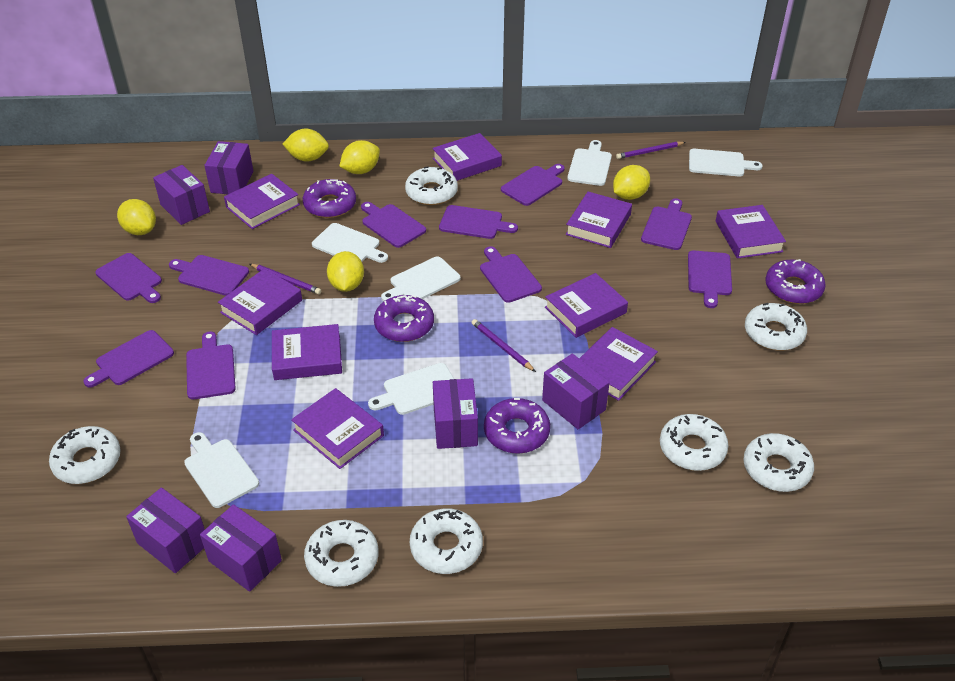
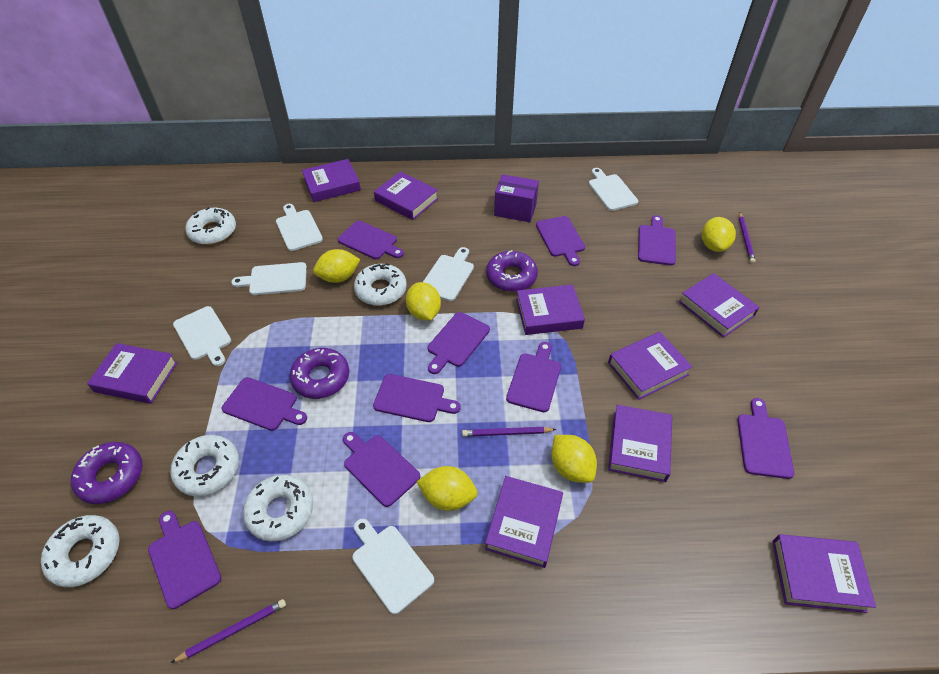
purple box: 6 -> 1
purple donut: 4 -> 3
white donut: 7 -> 5

